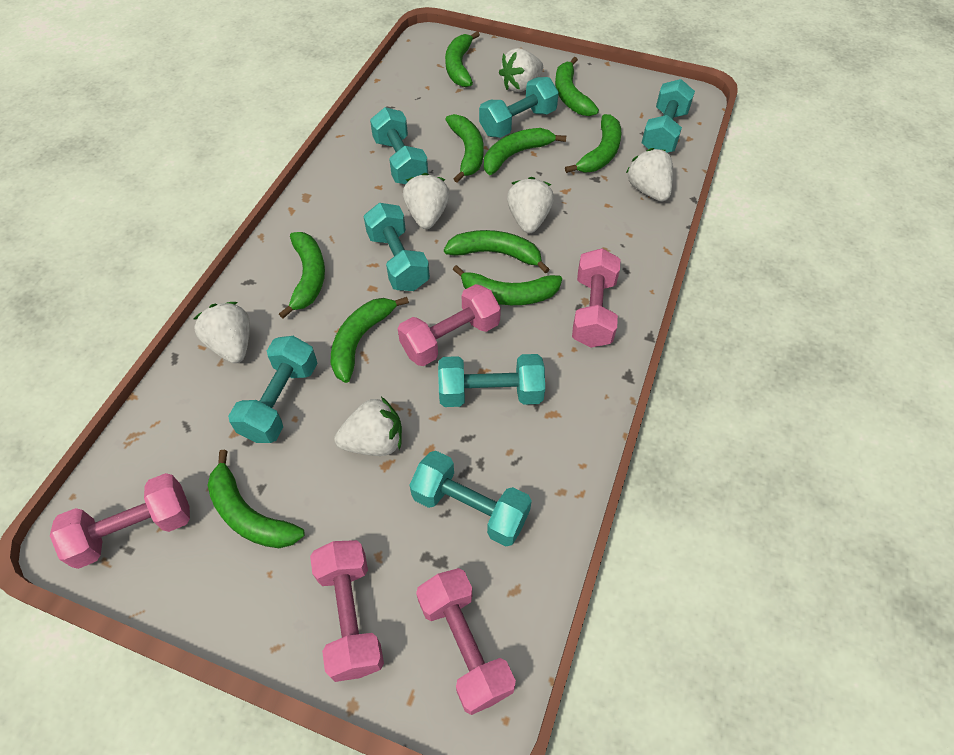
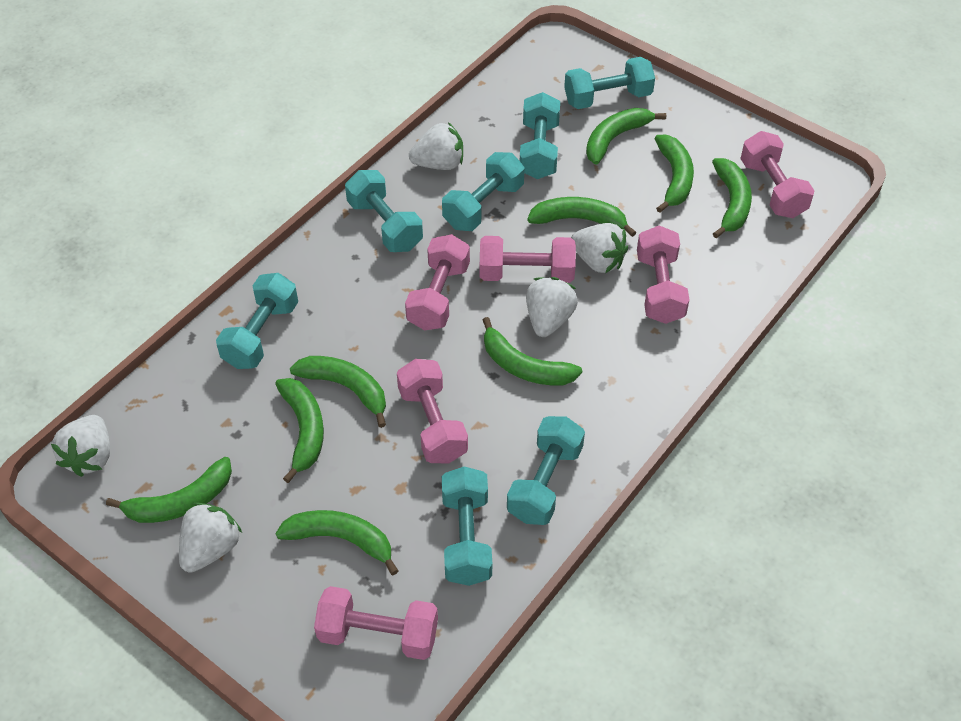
green banana: 10 -> 9
pink dumbbell: 5 -> 6
white strawberry: 6 -> 5

